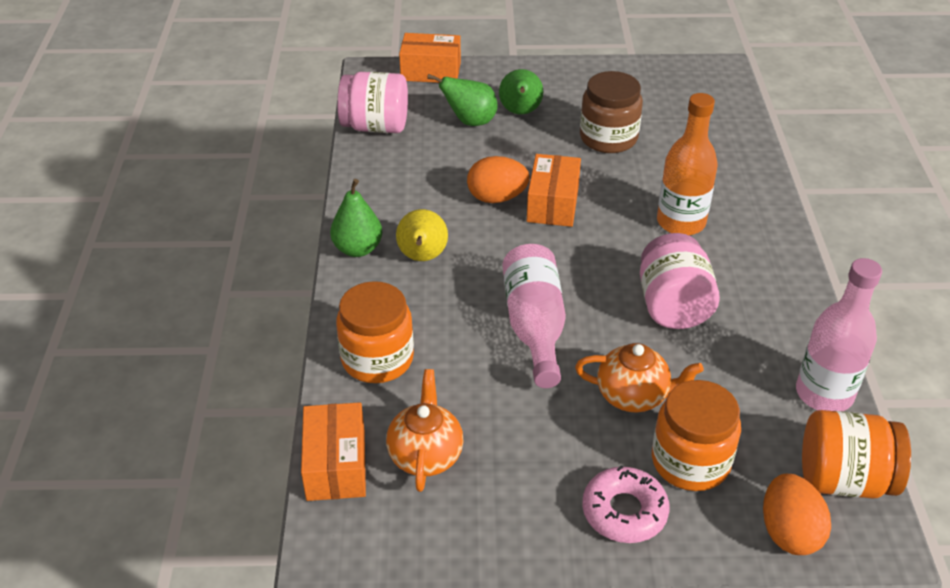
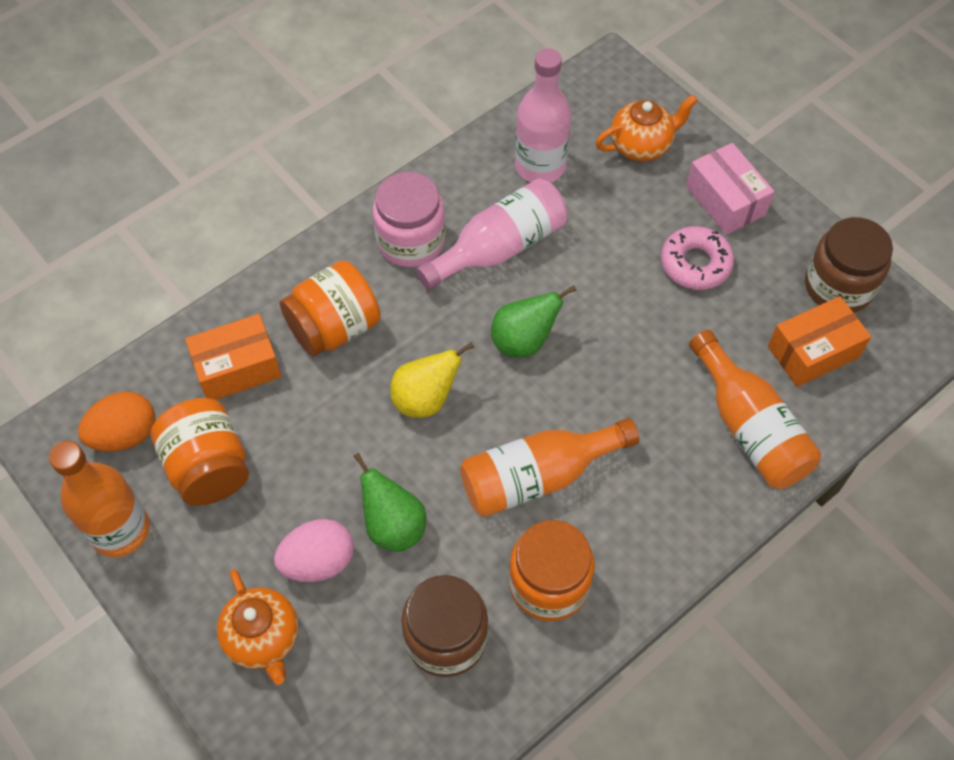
brown jar: 1 -> 2
green pear: 3 -> 2
orange bottle: 1 -> 3
orange box: 3 -> 2
orange egg: 2 -> 1
pink box: 0 -> 1
pink egg: 0 -> 1
pink jar: 2 -> 1

